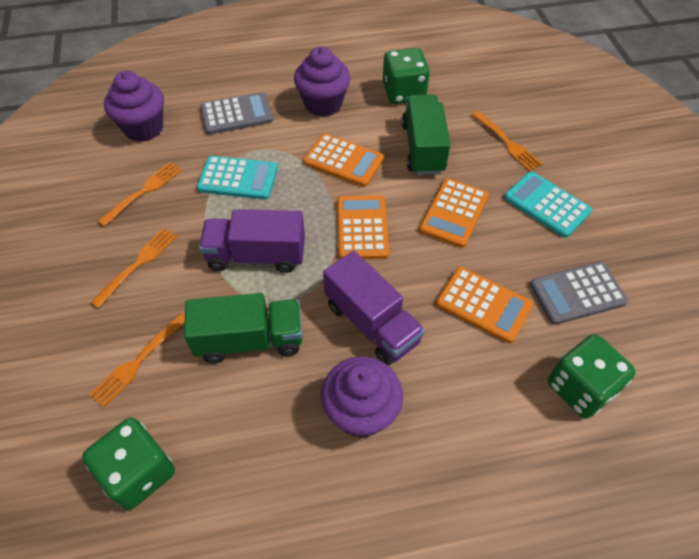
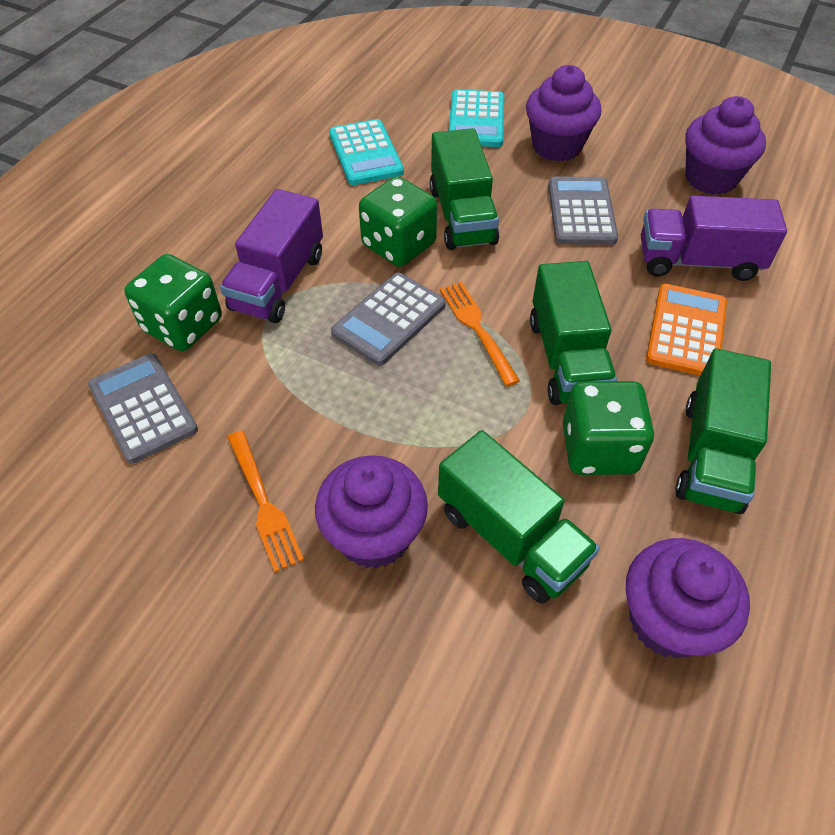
green truck: 2 -> 4
grey calculator: 2 -> 3
orange calculator: 4 -> 1
orange fork: 4 -> 2
purple cupcake: 3 -> 4

